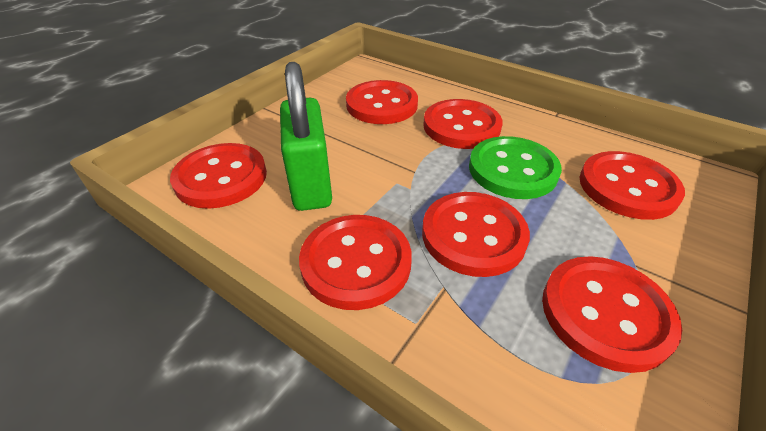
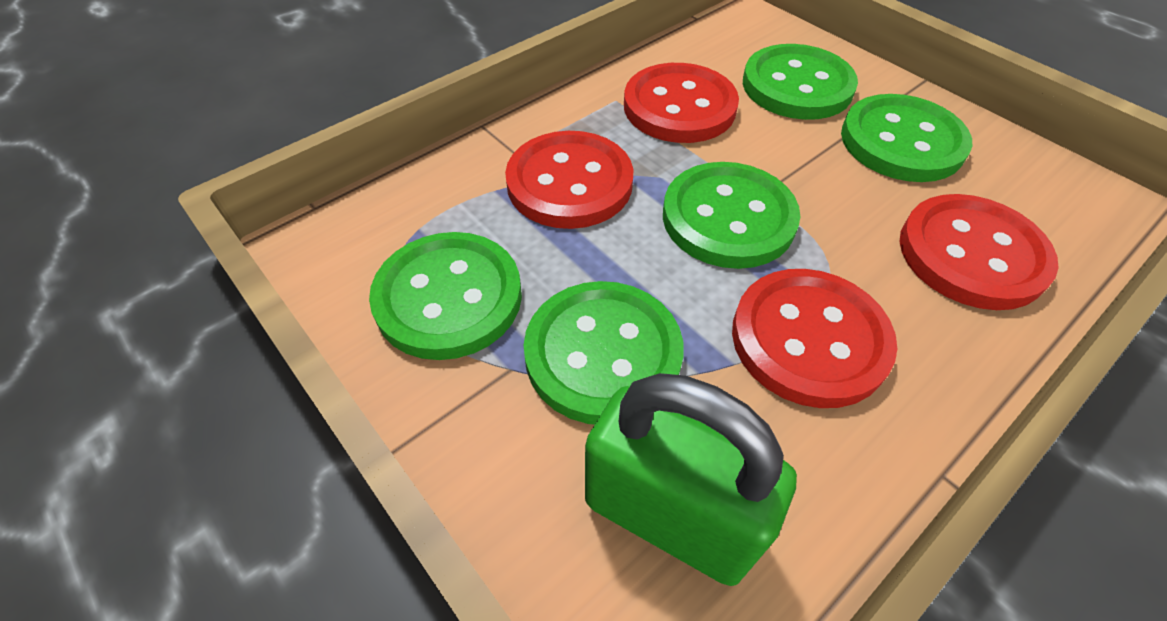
green button: 1 -> 5
red button: 7 -> 4

